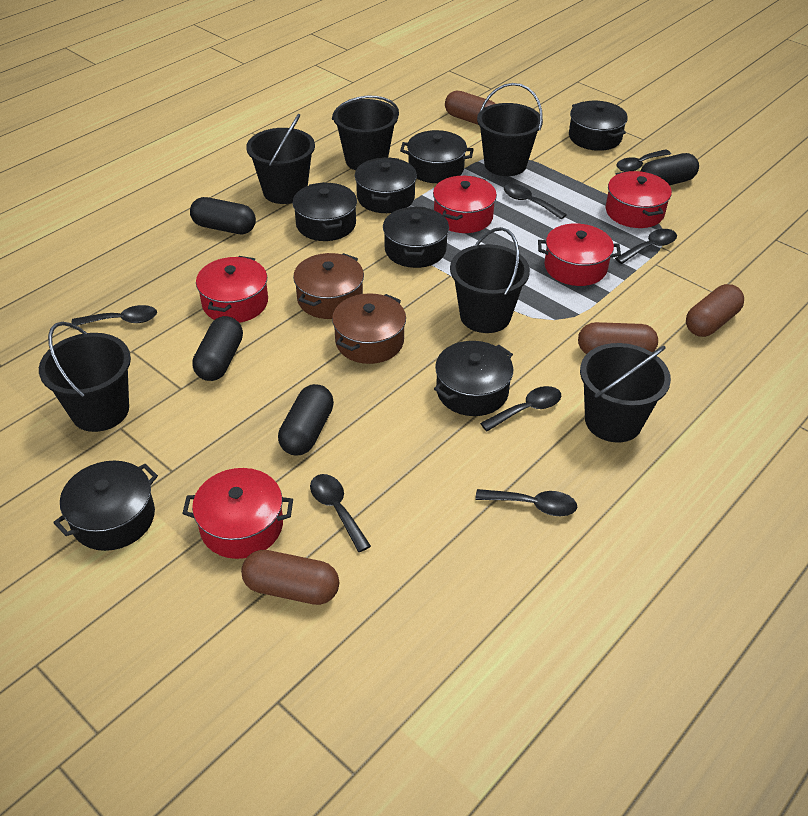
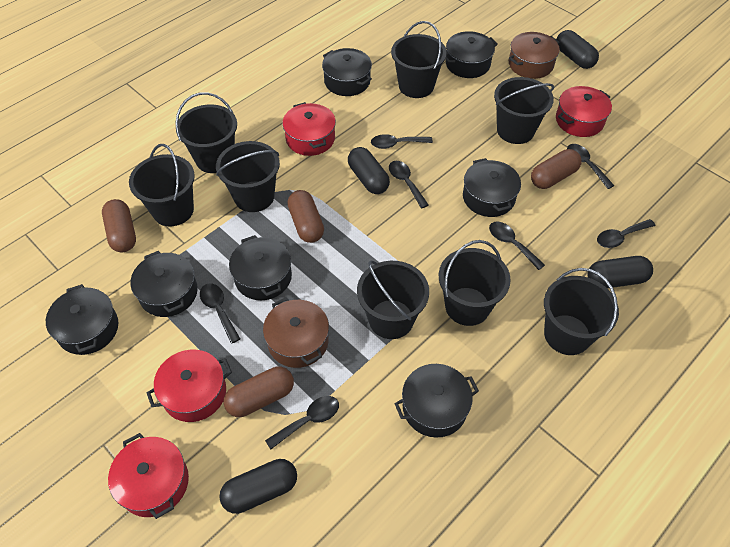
black bucket: 6 -> 8
red pot: 5 -> 4

